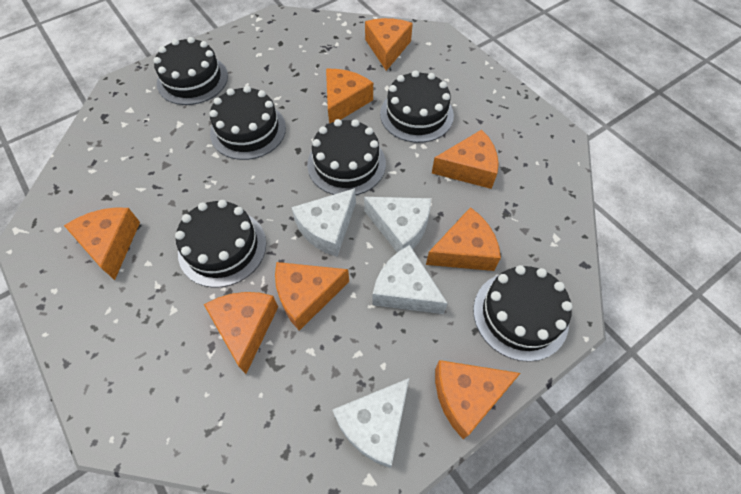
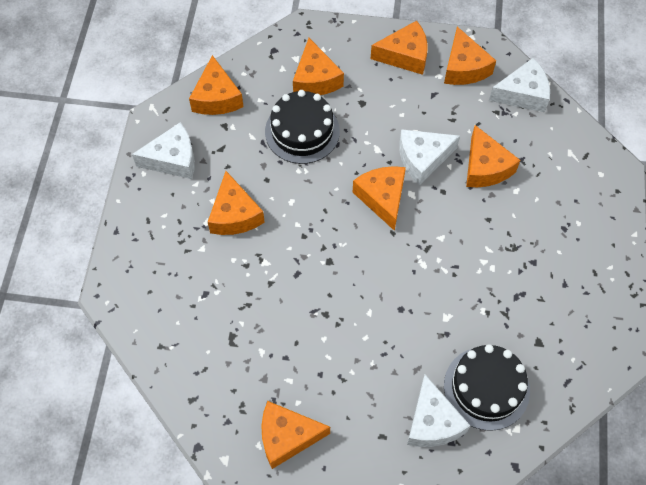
black cake: 6 -> 2

